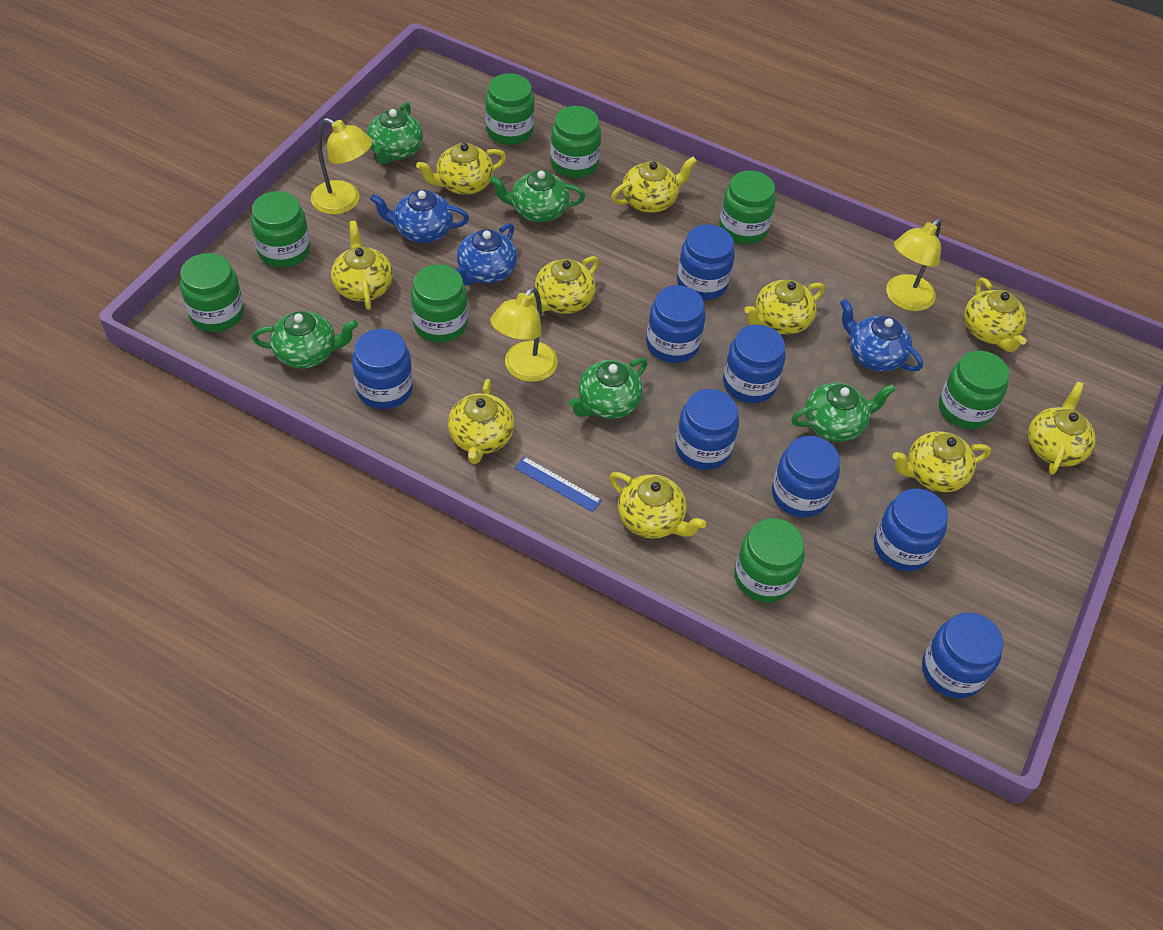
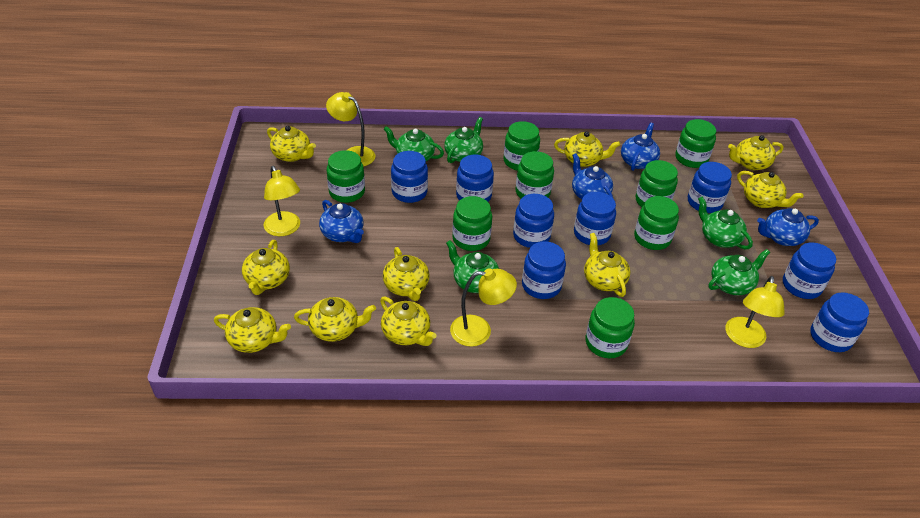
blue ruler: 1 -> 0
blue teapot: 3 -> 4
yellow lamp: 3 -> 4

